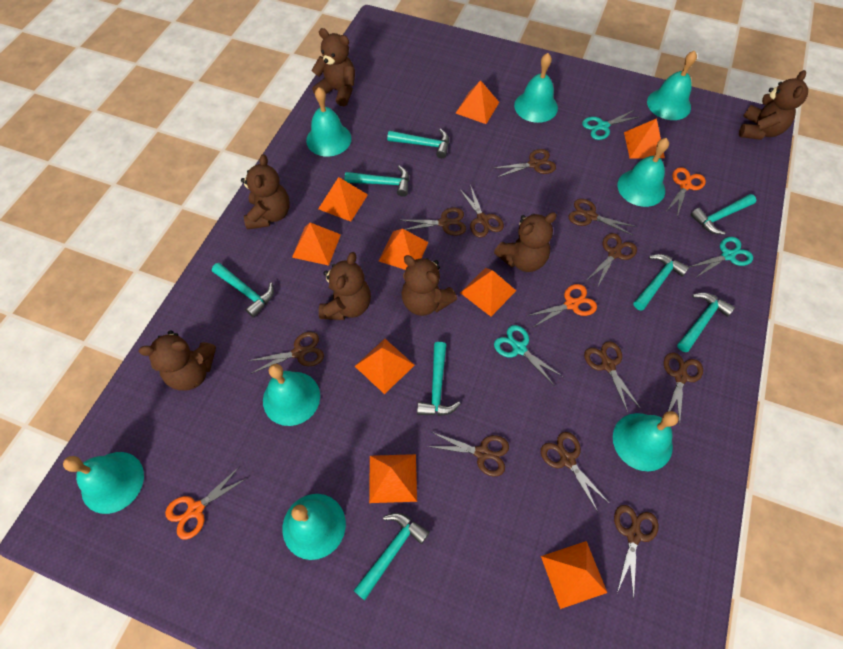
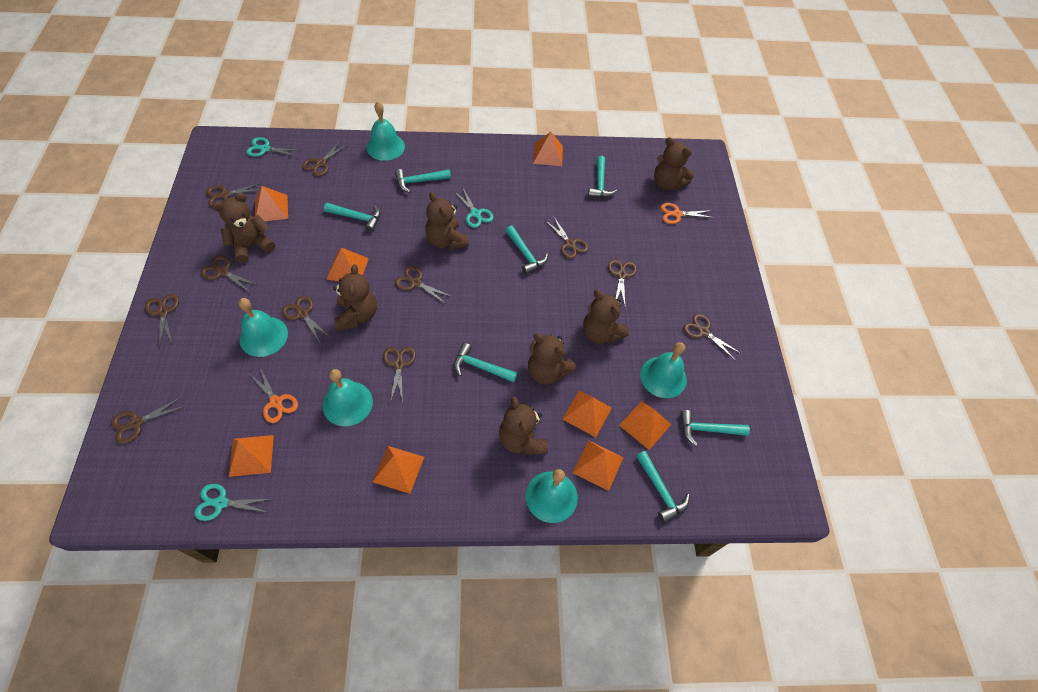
orange pyramid: 9 -> 8
orange scissors: 3 -> 2
turquoise bell: 8 -> 5
turquoise hammer: 8 -> 7

